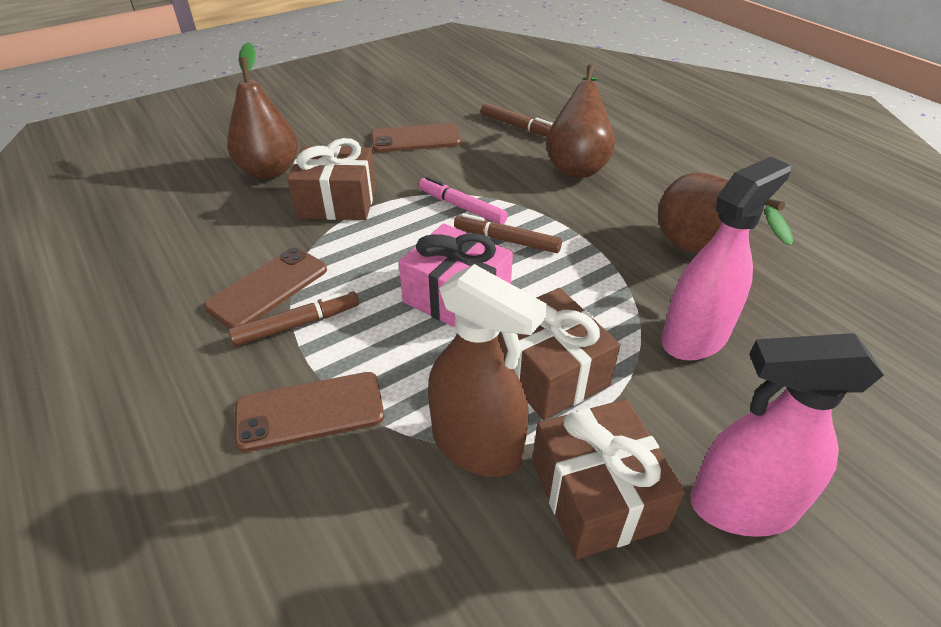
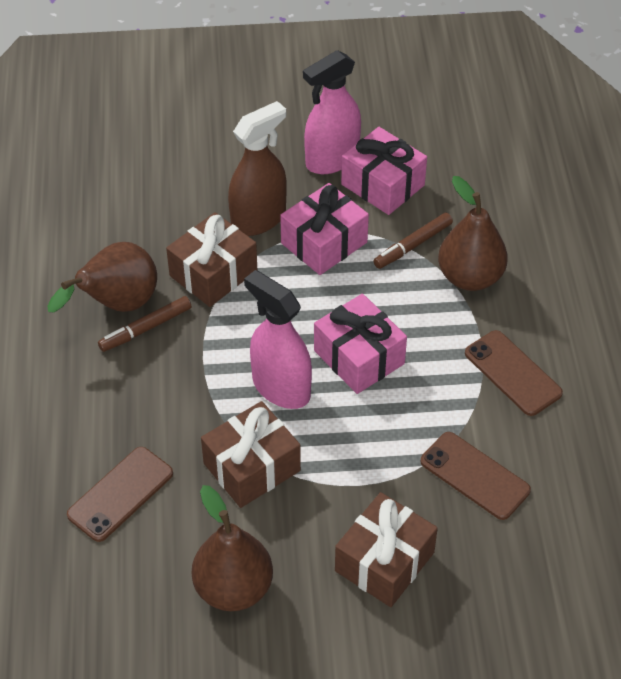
brown marker: 3 -> 2
pink gift: 1 -> 3
pink marker: 1 -> 0

